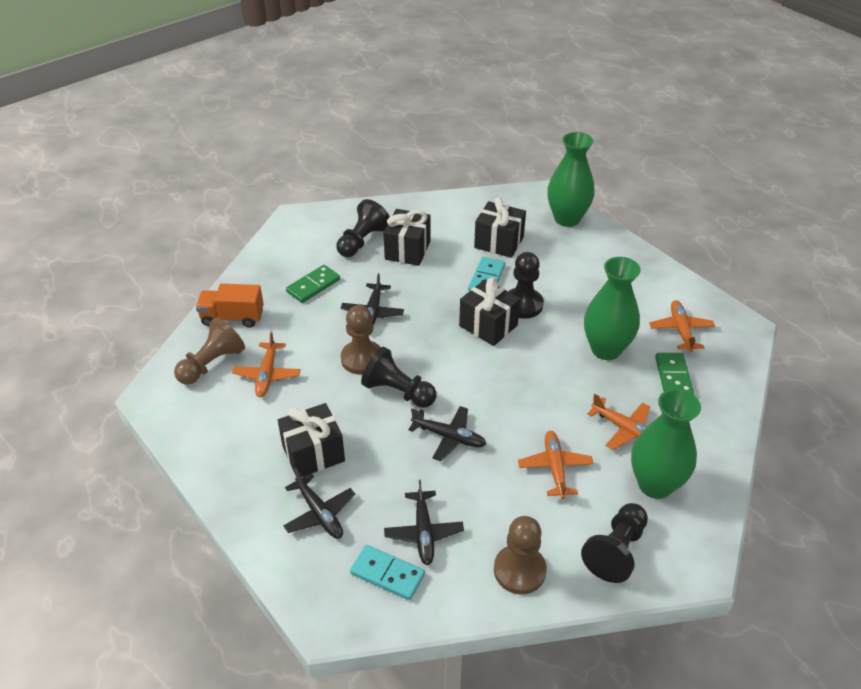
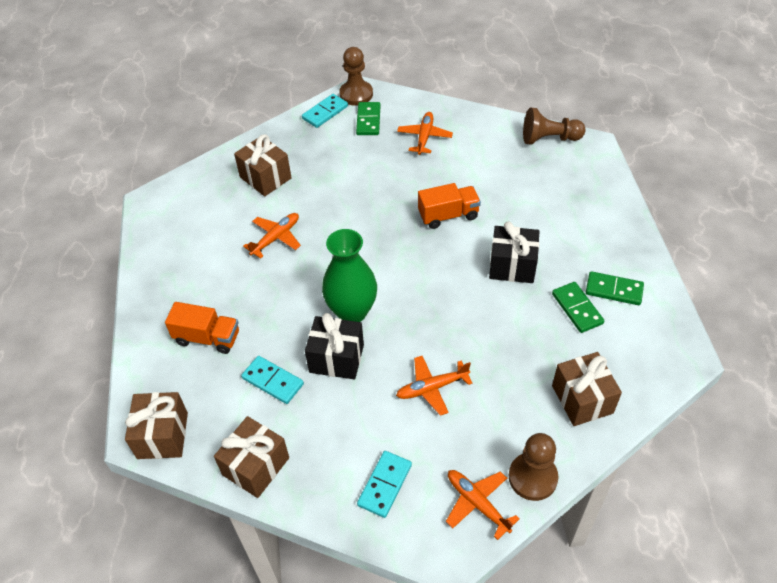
black gift: 4 -> 2
black pawn: 4 -> 0
black plane: 4 -> 0
brown gift: 0 -> 4
green domino: 2 -> 3
green vase: 3 -> 1
orange truck: 1 -> 2
turquoise domino: 2 -> 3

